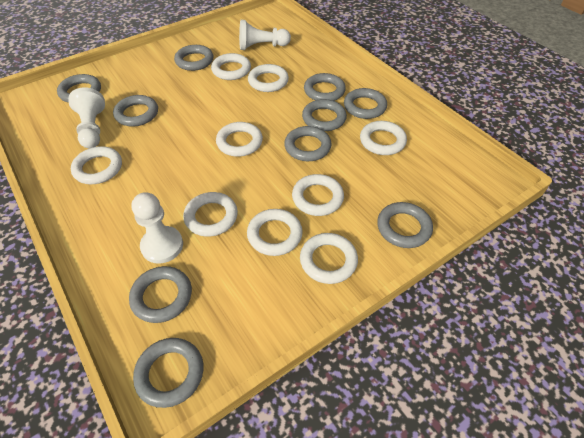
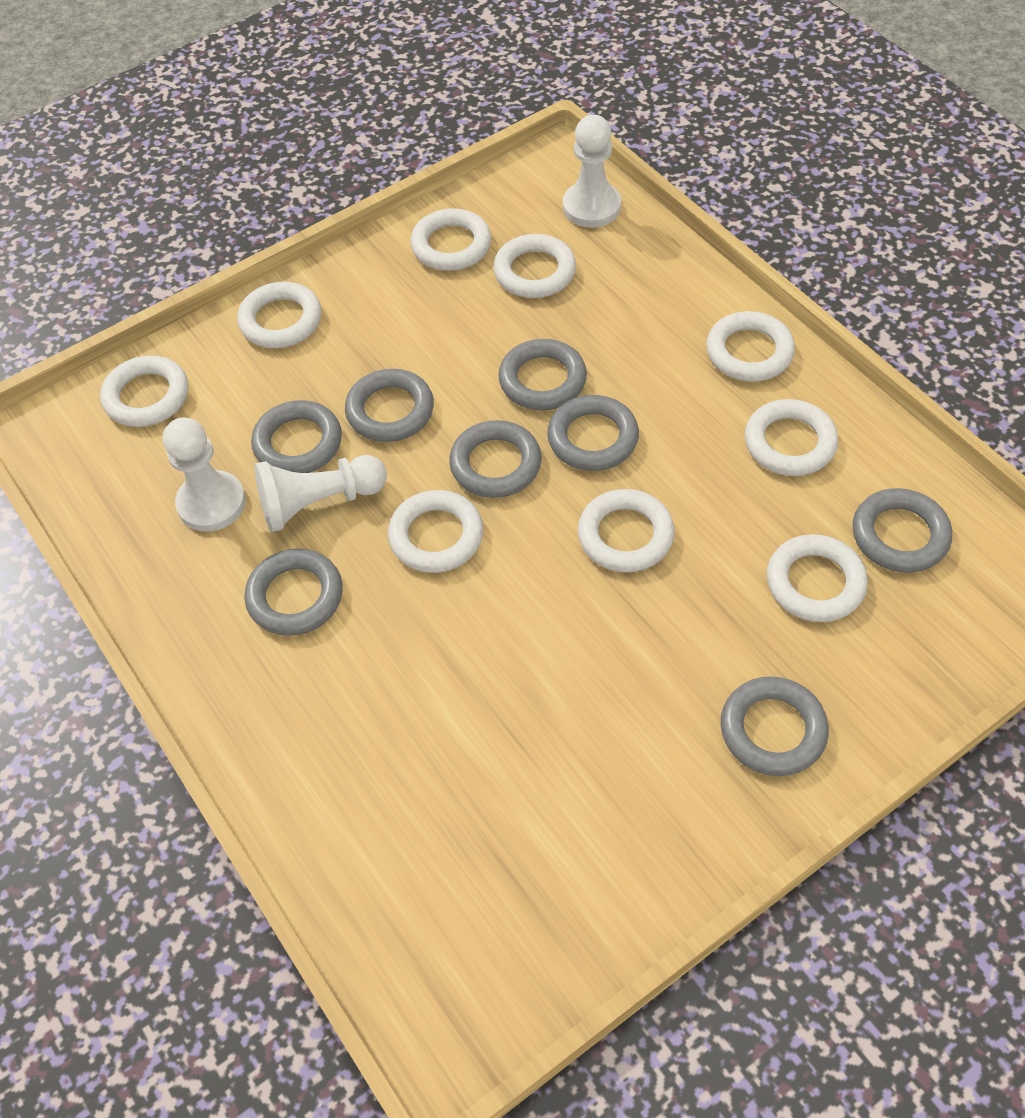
grey ring: 10 -> 8

